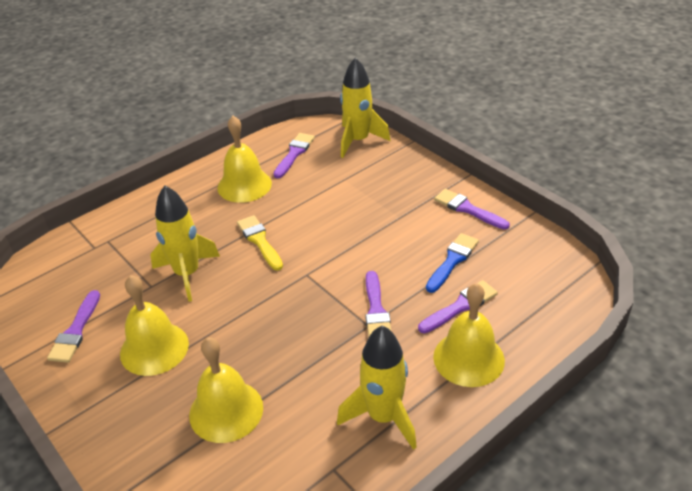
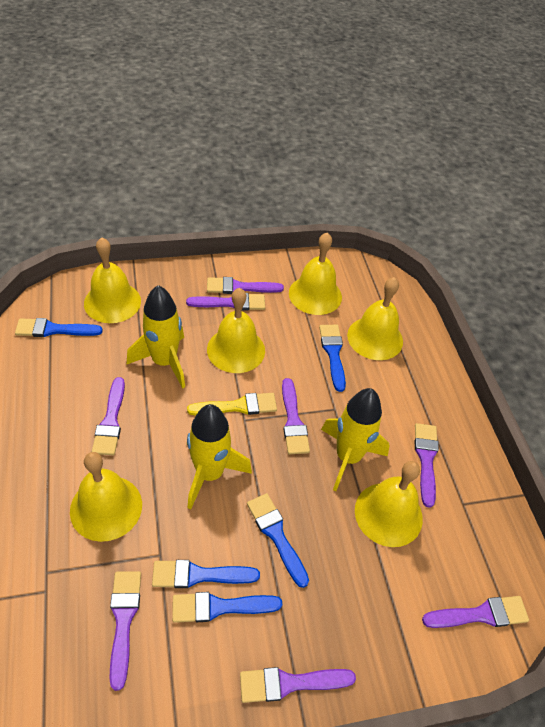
blue brush: 1 -> 5
purple brush: 5 -> 8
yellow bell: 4 -> 6

